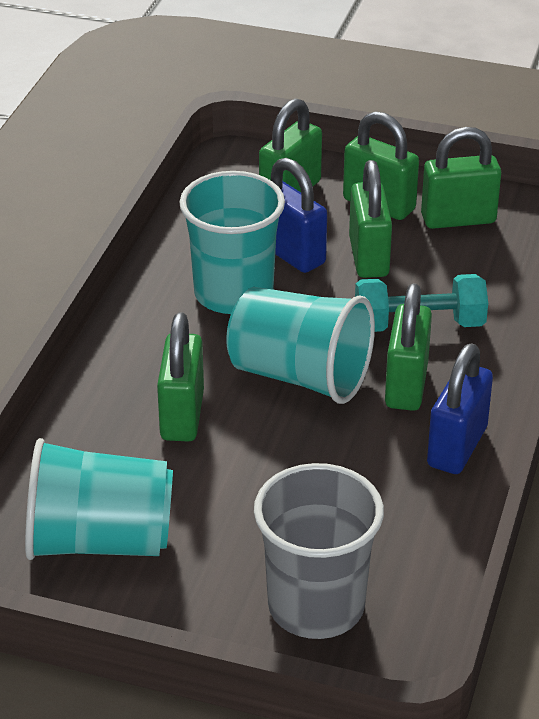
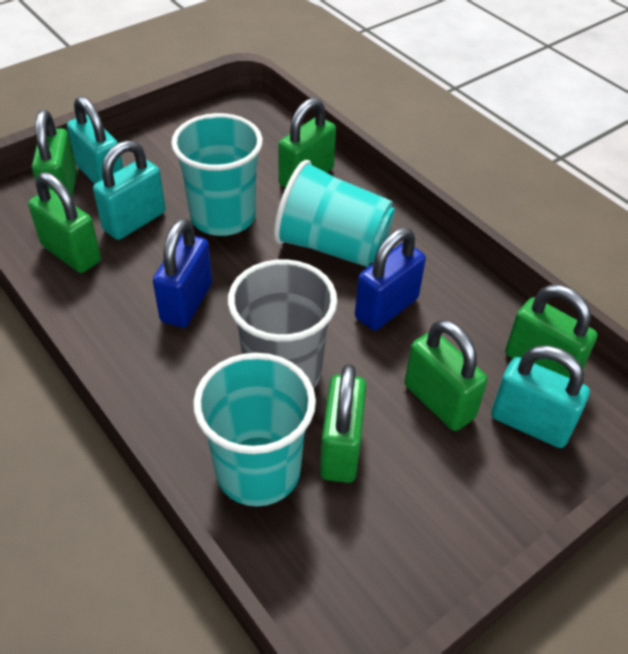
turquoise dumbbell: 1 -> 0
turquoise padlock: 0 -> 3

